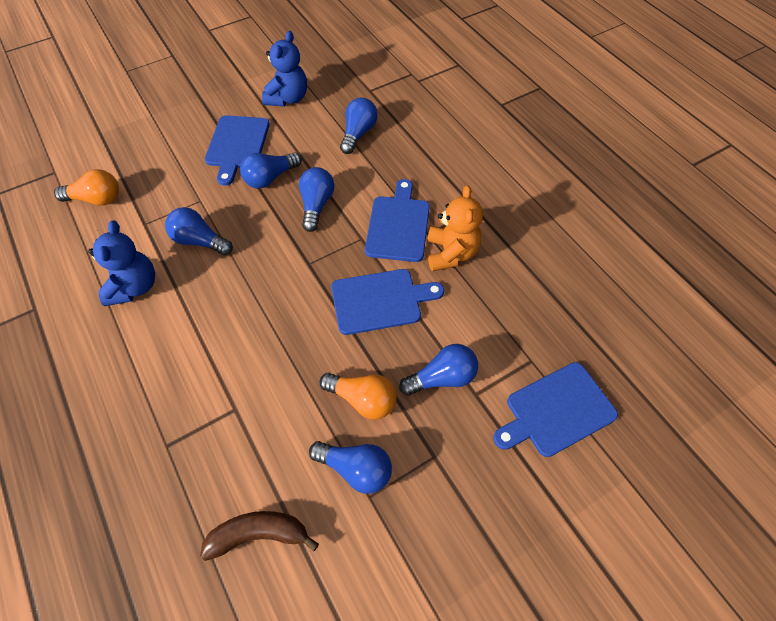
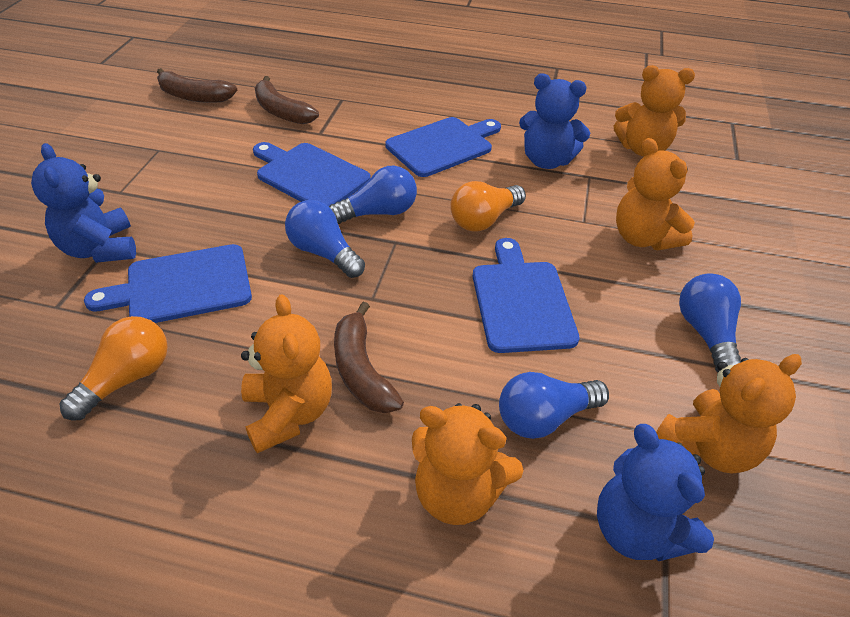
blue light bulb: 6 -> 4
blue teddy bear: 2 -> 3
brown banana: 1 -> 3
orange teddy bear: 1 -> 5

